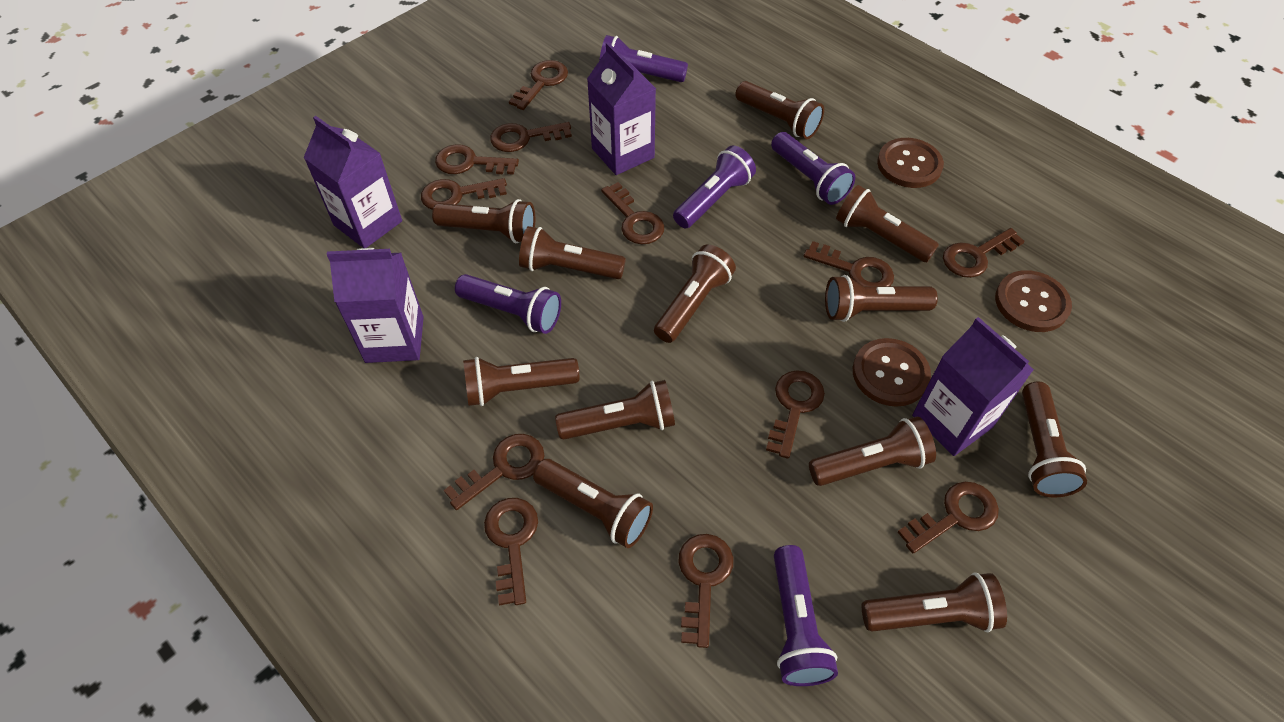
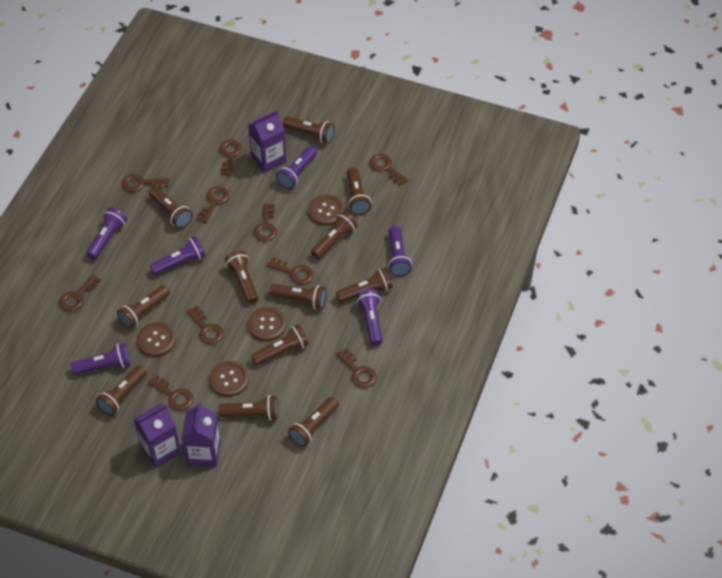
brown button: 3 -> 4
brown key: 12 -> 10
purple carton: 4 -> 3
purple flashlight: 5 -> 6

